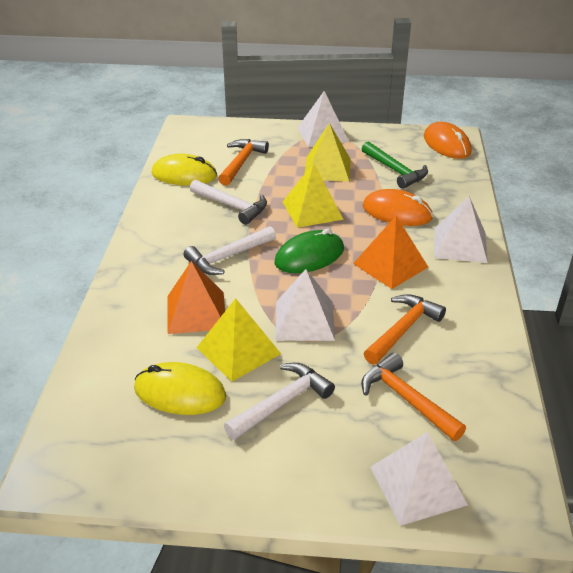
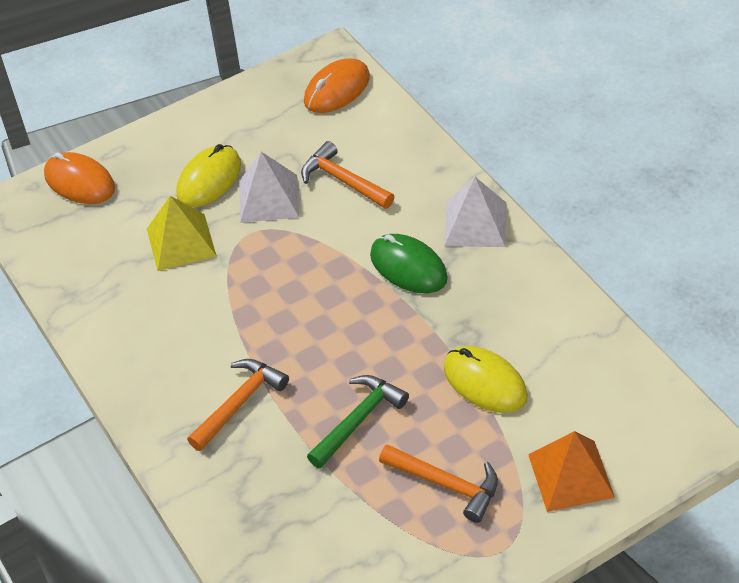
orange pyramid: 2 -> 1
white hammer: 3 -> 0
white pyramid: 4 -> 2
yellow pyramid: 3 -> 1

